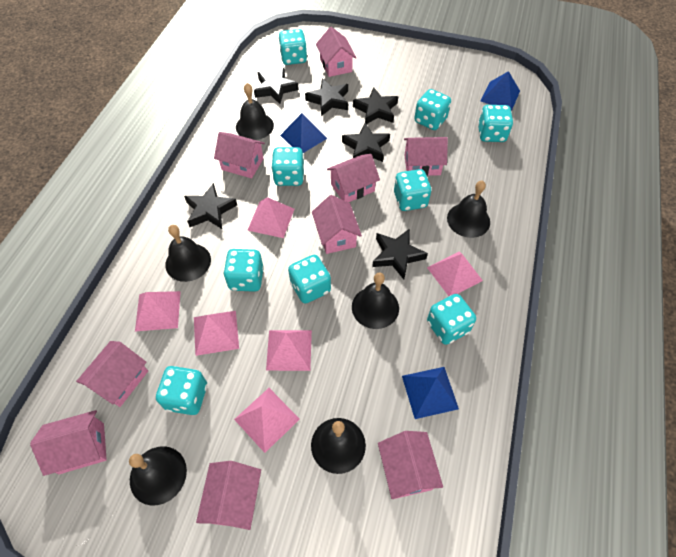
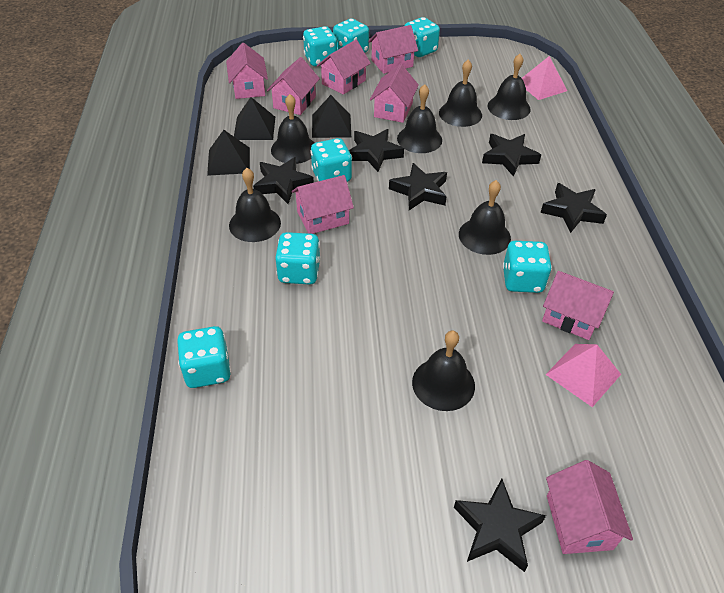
black bell: 6 -> 7
black pyramid: 0 -> 3
blue pyramid: 3 -> 0
pink house: 9 -> 8
pink pyramid: 6 -> 2
turquoise dice: 9 -> 7

